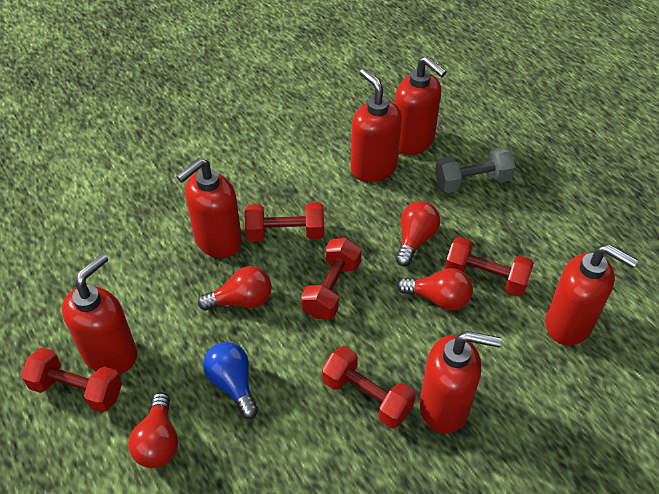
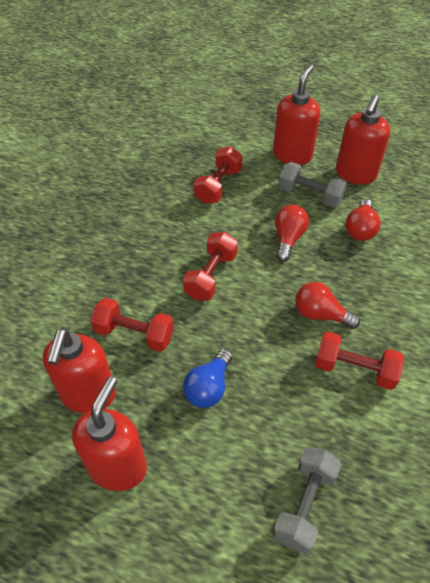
grey dumbbell: 1 -> 2
red dumbbell: 5 -> 4
red light bulb: 4 -> 3
red soap dispenser: 6 -> 4

